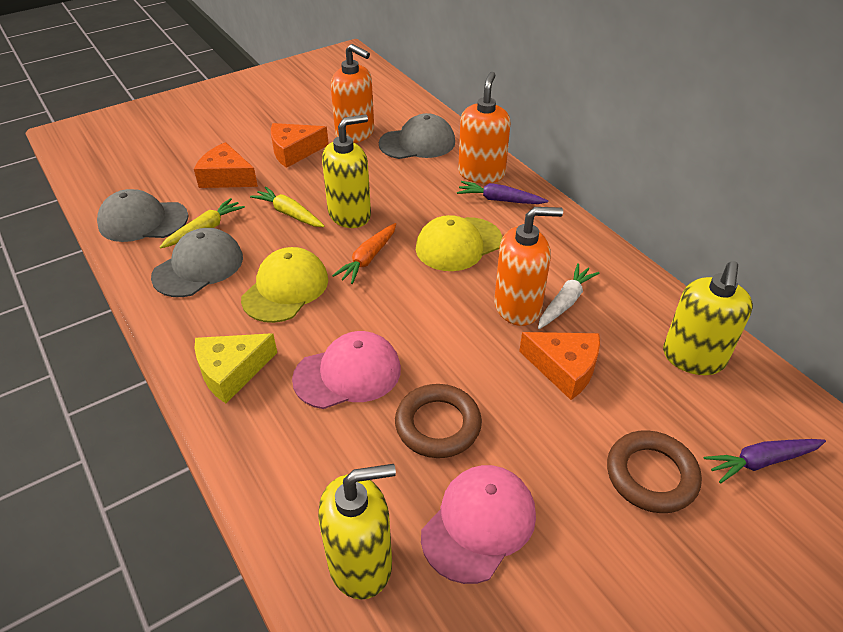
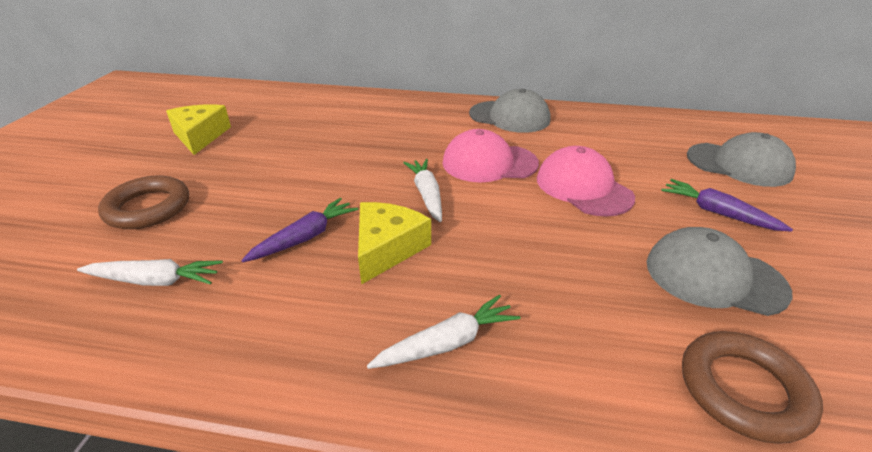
orange carrot: 1 -> 0
orange cheese: 3 -> 0
orange soap dispenser: 3 -> 0
white carrot: 1 -> 3
yellow cap: 2 -> 0
yellow carrot: 2 -> 0
yellow cheese: 1 -> 2
yellow soap dispenser: 3 -> 0

